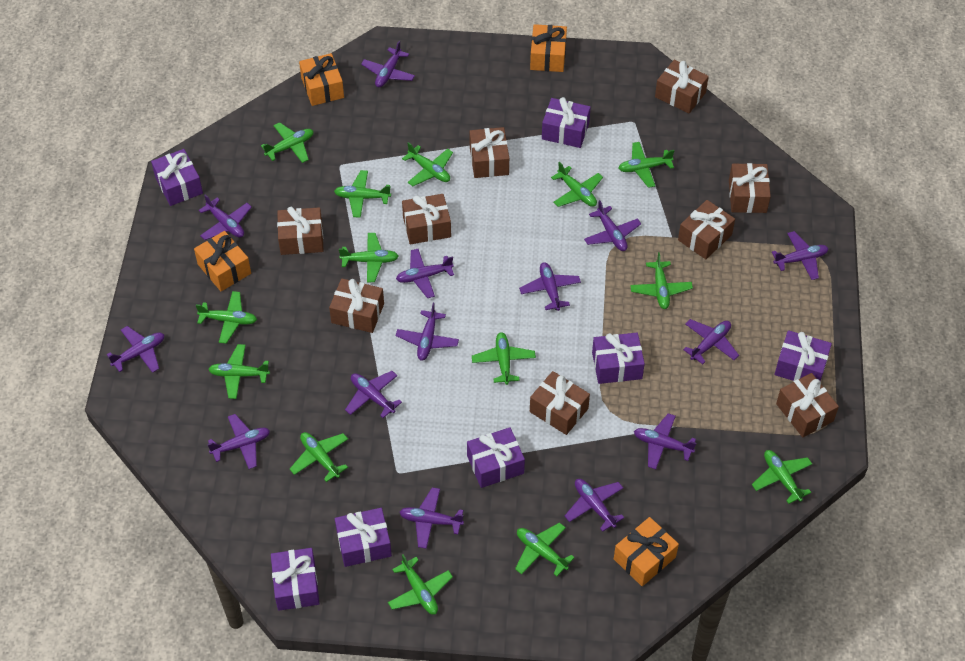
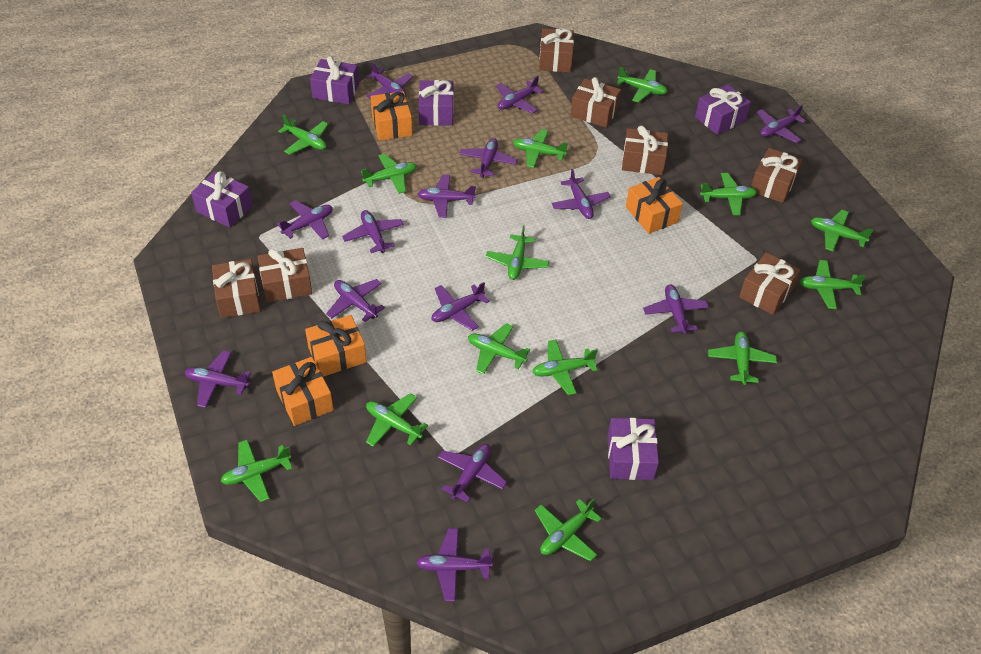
brown gift: 9 -> 7
purple gift: 7 -> 5

